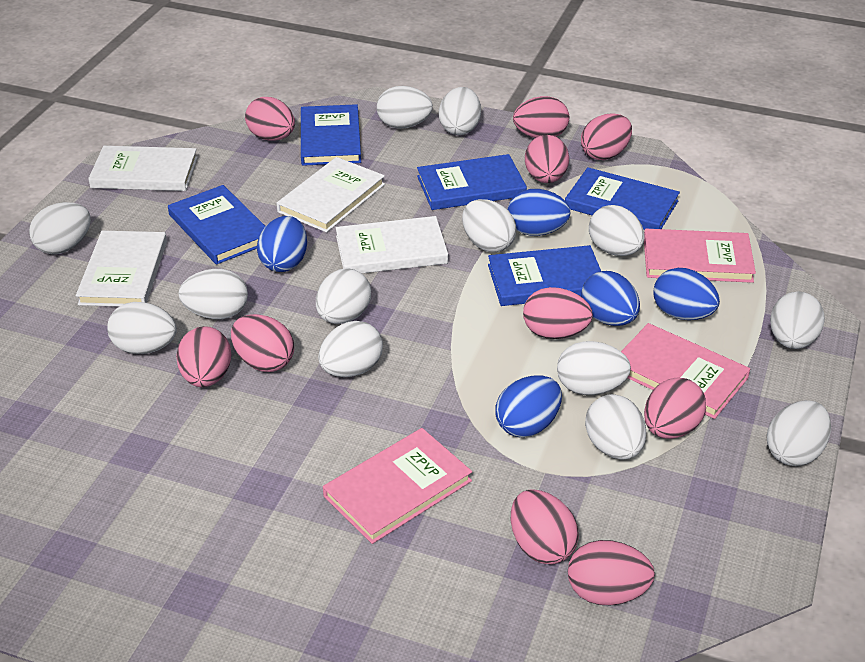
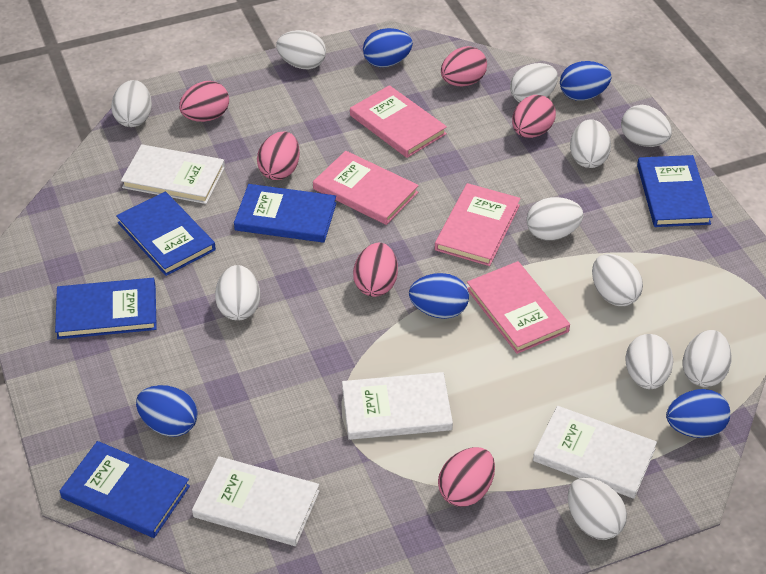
pink book: 3 -> 4
pink egg: 10 -> 6
white egg: 13 -> 11

